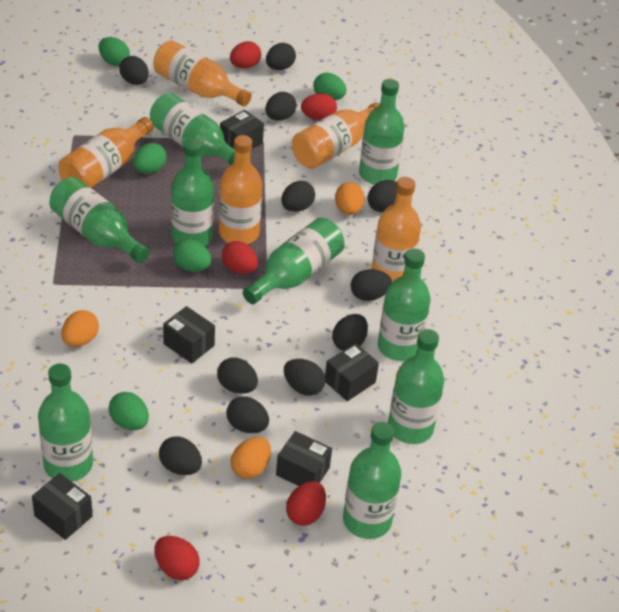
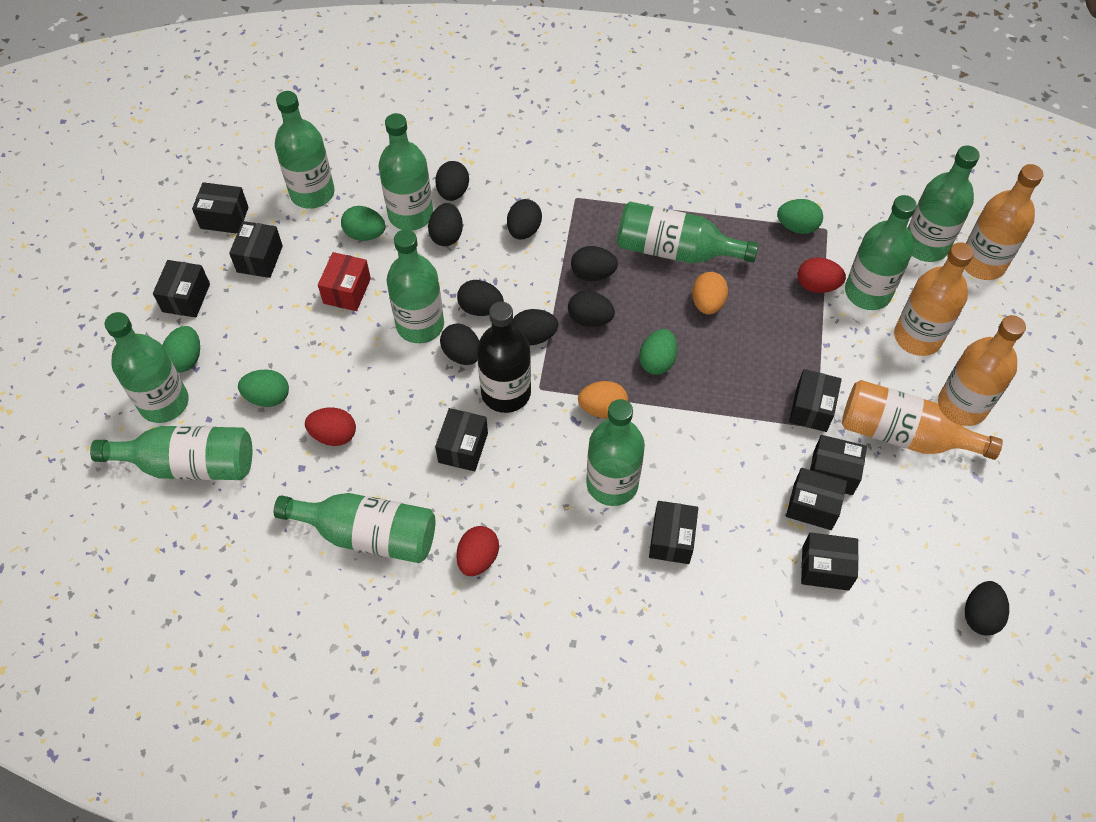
black bottle: 0 -> 1
black box: 5 -> 9
black egg: 11 -> 9
green bottle: 9 -> 10
orange bottle: 5 -> 4
orange egg: 3 -> 2
red box: 0 -> 1
red egg: 5 -> 3

